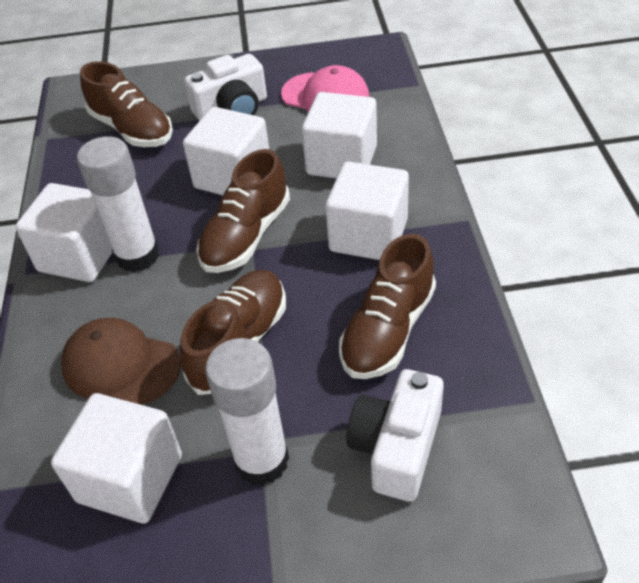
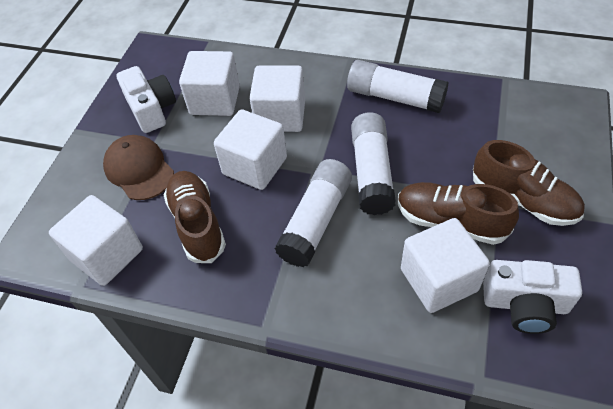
brown shoe: 4 -> 3
pink cap: 1 -> 0
white glue stick: 2 -> 3

